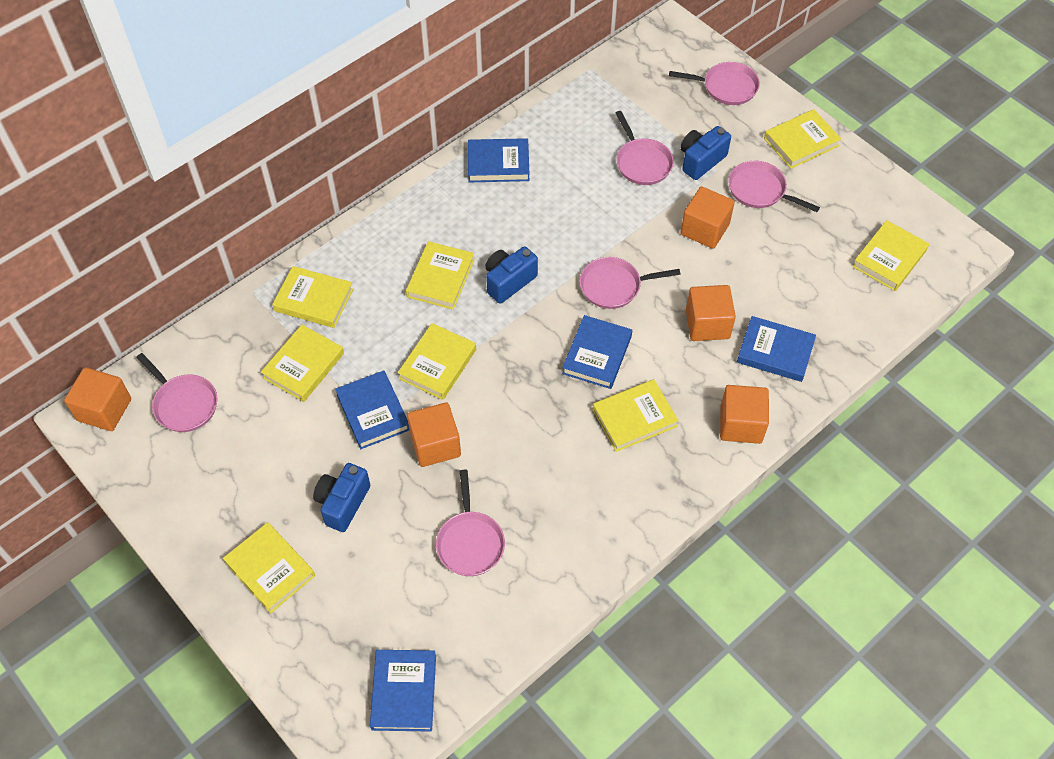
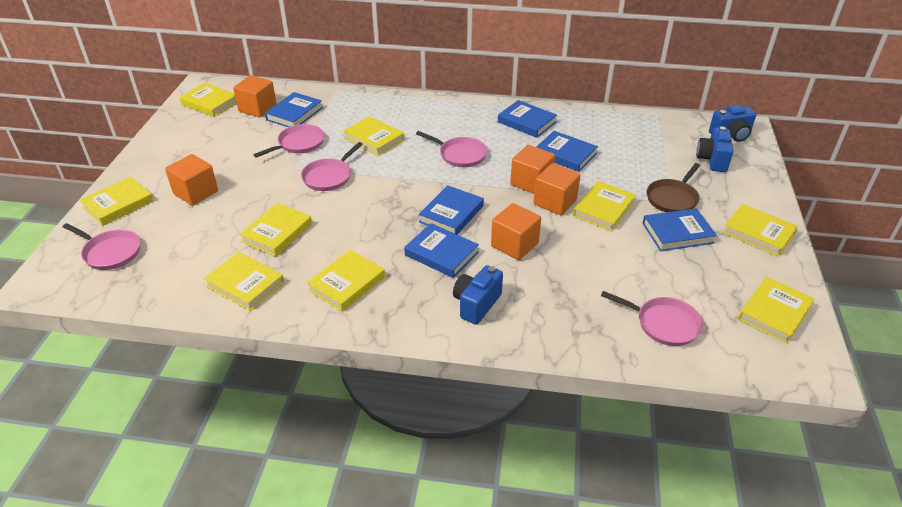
blue book: 5 -> 6
brown pan: 0 -> 1
pink pan: 6 -> 5
yellow book: 8 -> 9

